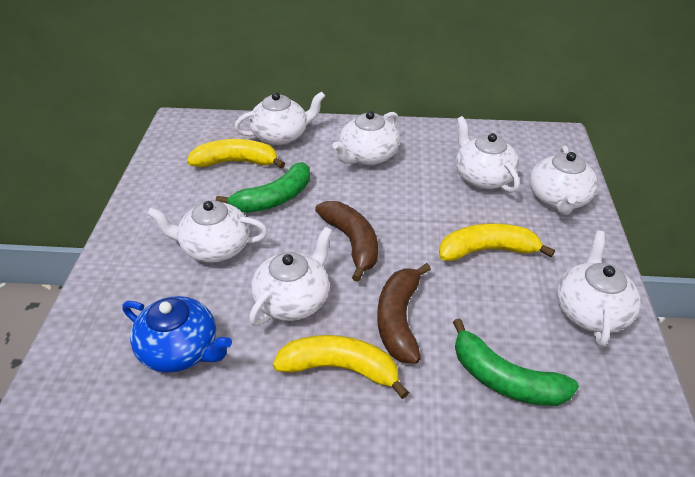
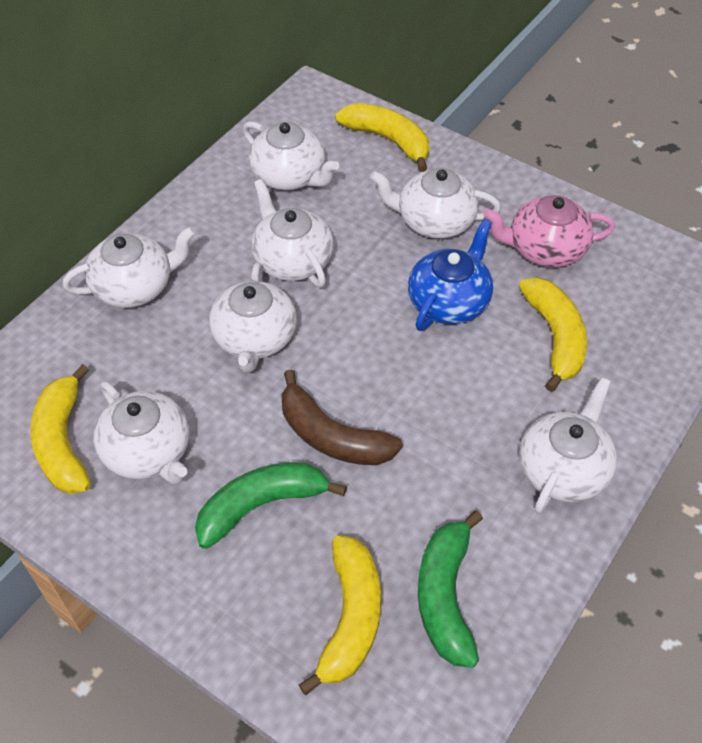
brown banana: 2 -> 1
pink teapot: 0 -> 1
yellow banana: 3 -> 4

